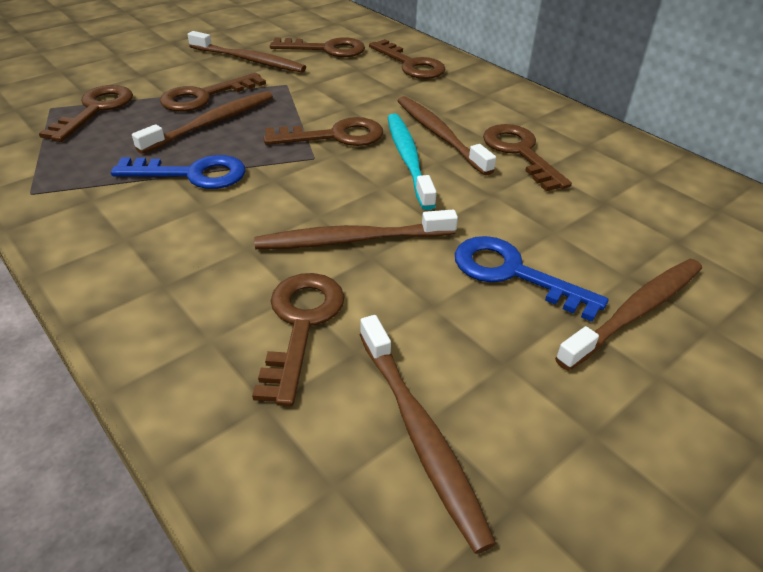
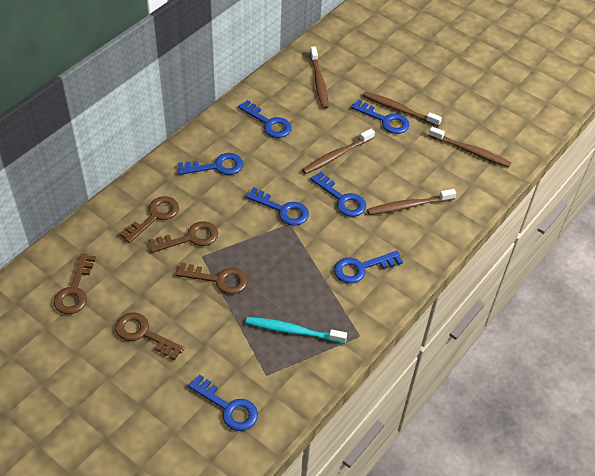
blue key: 2 -> 7
brown key: 7 -> 5
brown toothbrush: 6 -> 5

